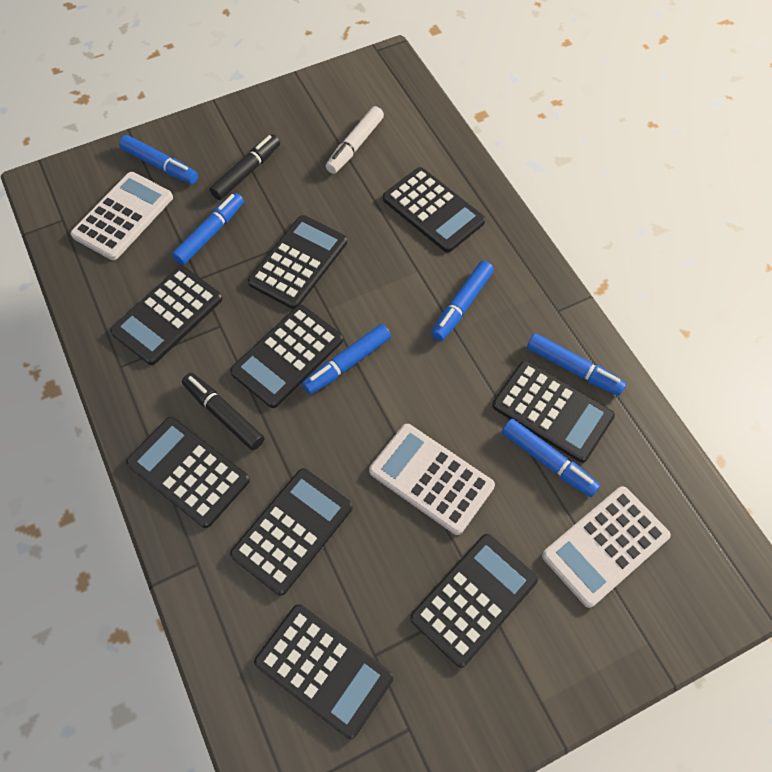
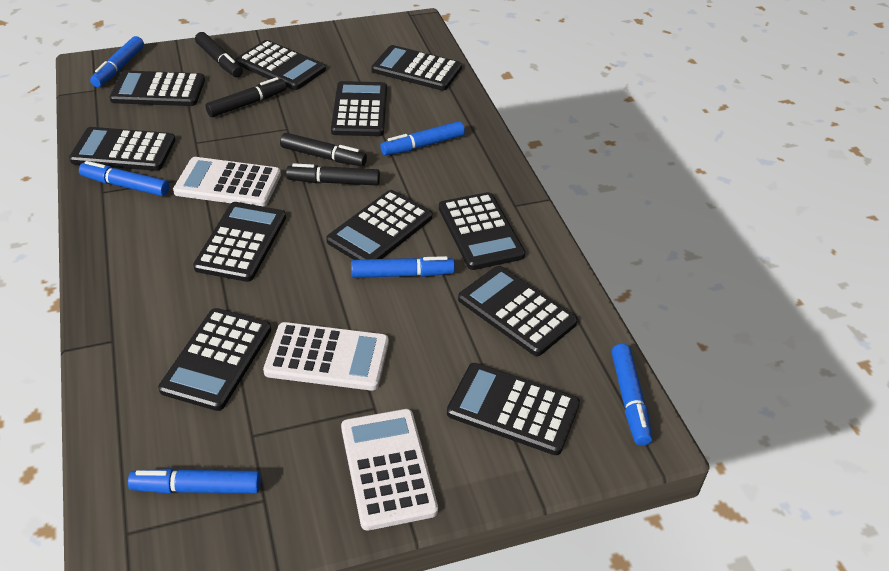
black calculator: 9 -> 11
black marker: 2 -> 4
white marker: 1 -> 0

